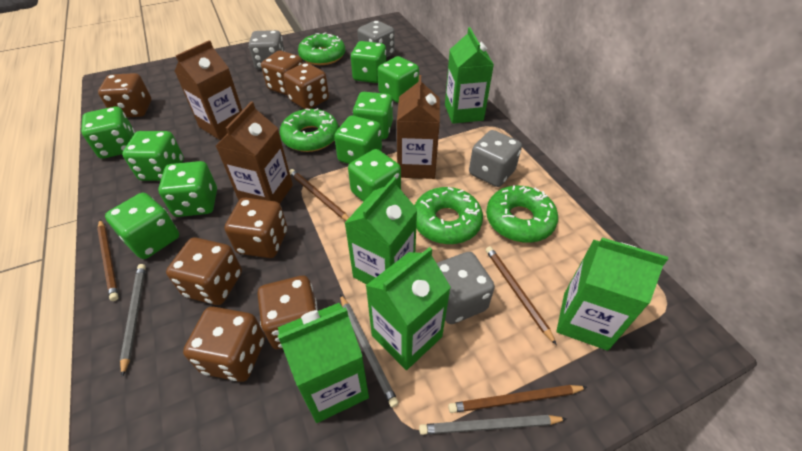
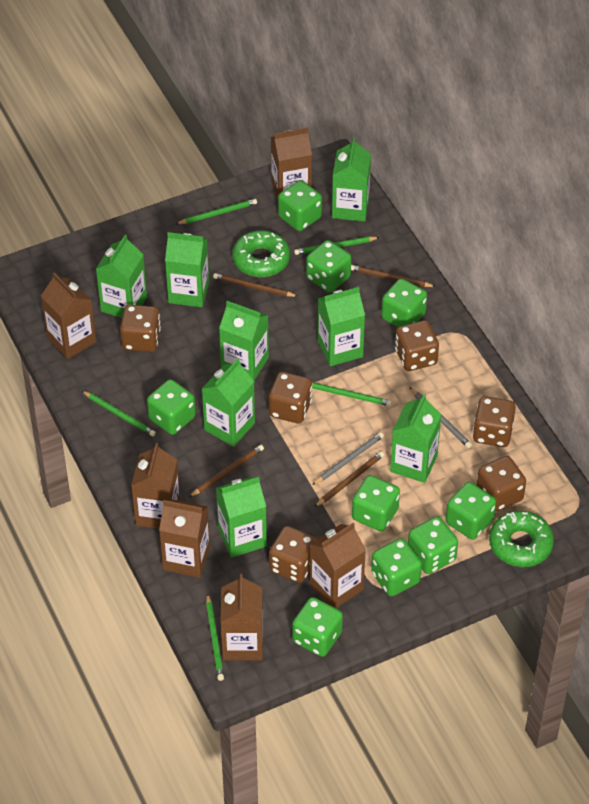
brown carton: 3 -> 6
brown dice: 7 -> 6
green carton: 5 -> 8
green donut: 4 -> 2
green pencil: 0 -> 5
grey dice: 4 -> 0
grey pencil: 3 -> 2

